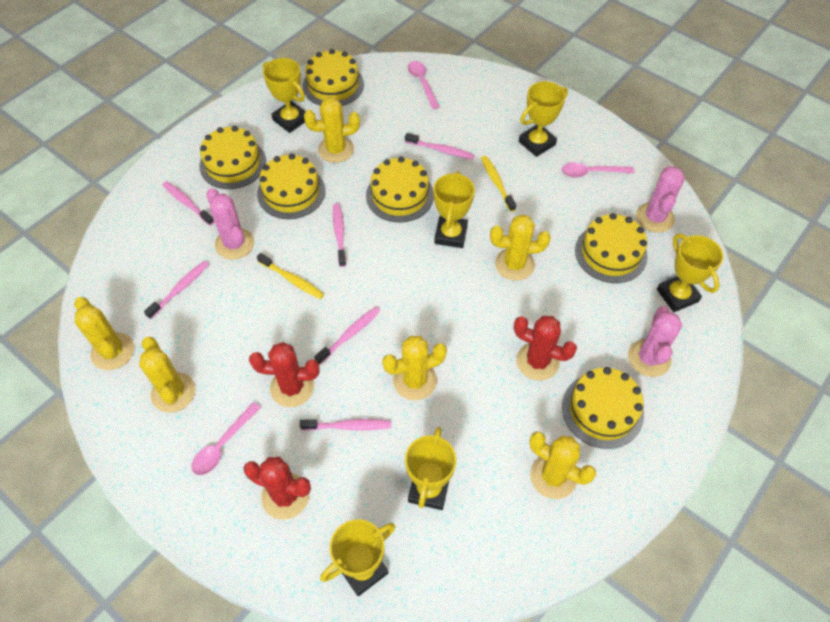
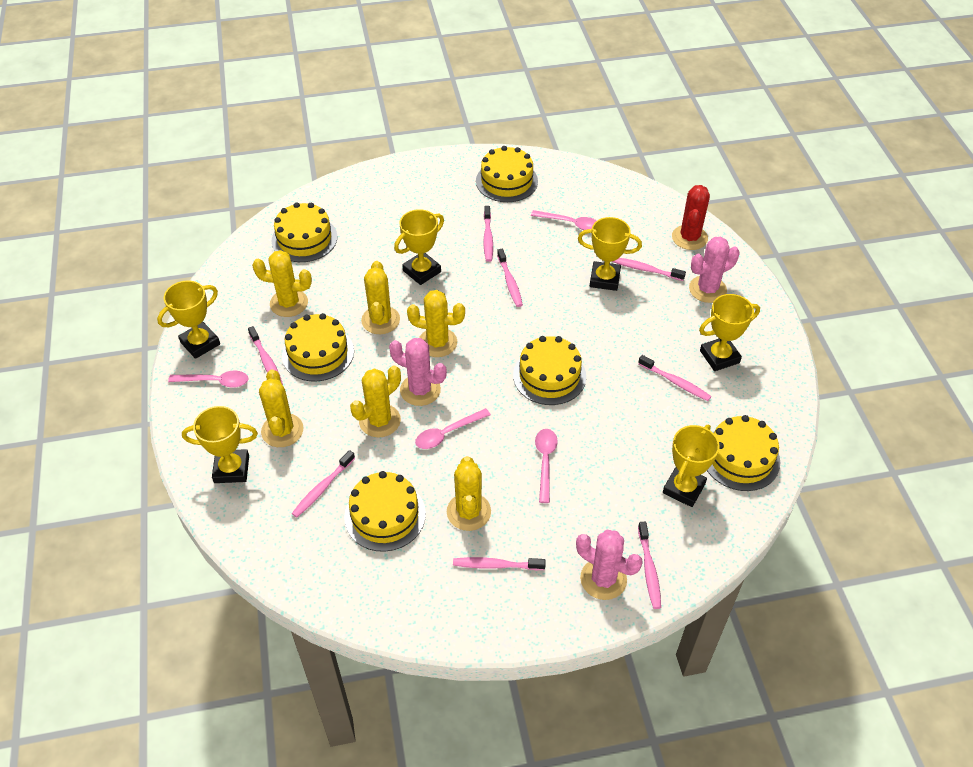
pink spoon: 3 -> 4
pink toothbrush: 6 -> 8
red cactus: 3 -> 1
yellow toothbrush: 2 -> 0

